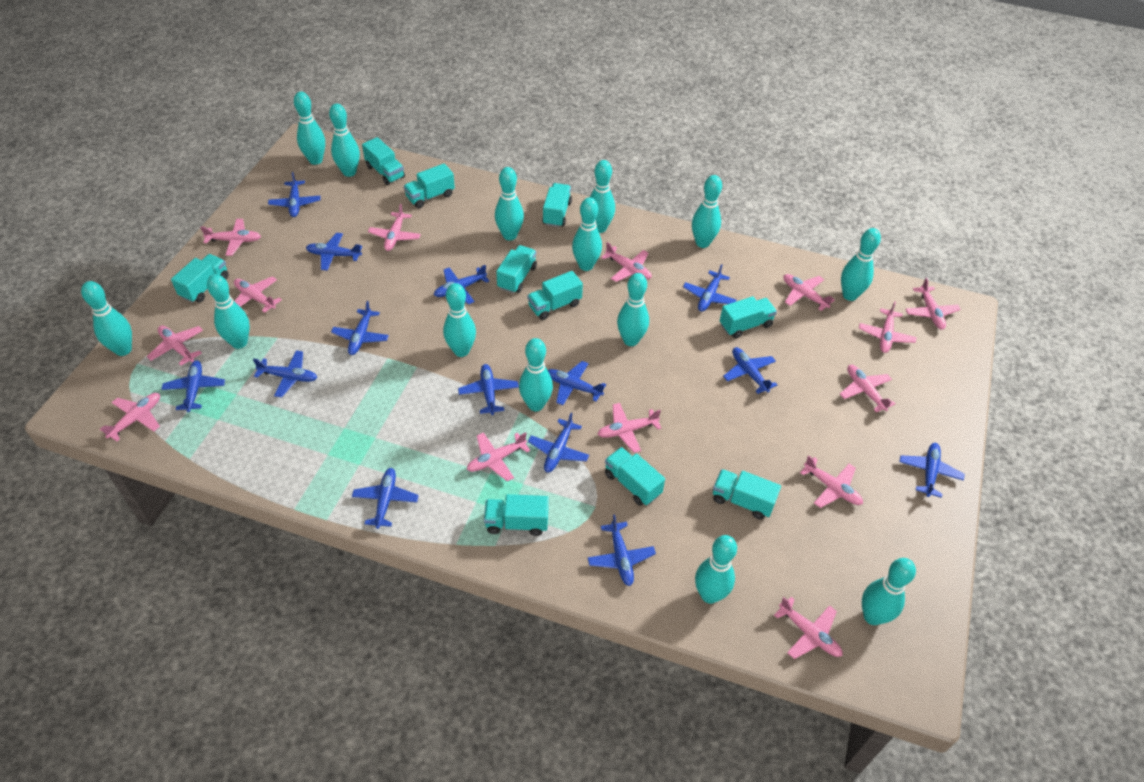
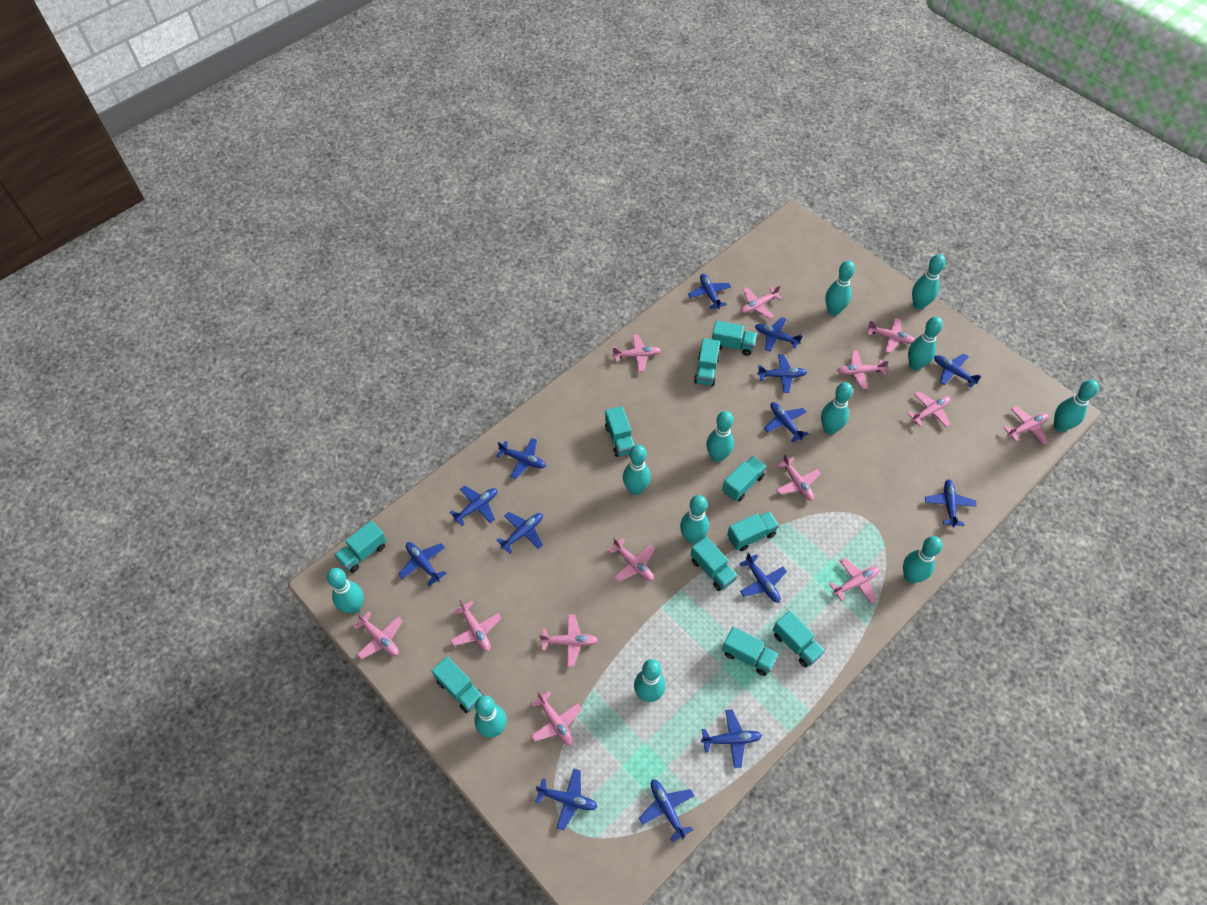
pink plane: 14 -> 13
turquoise bowling pin: 14 -> 12

